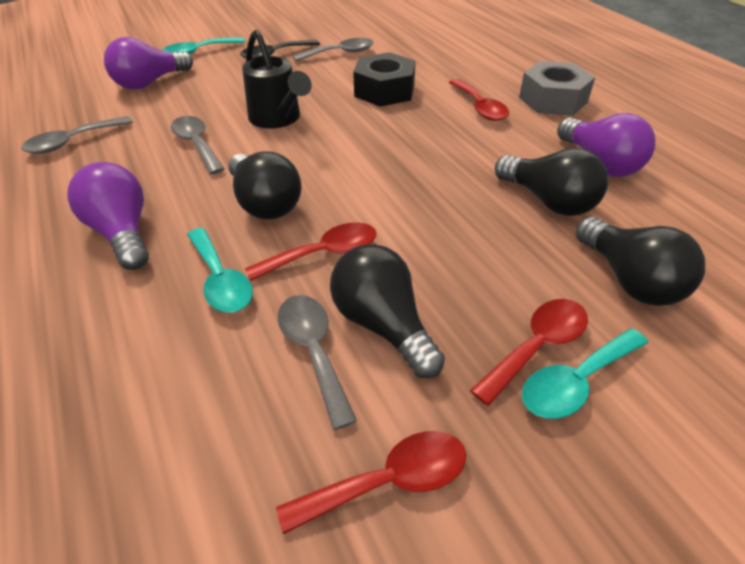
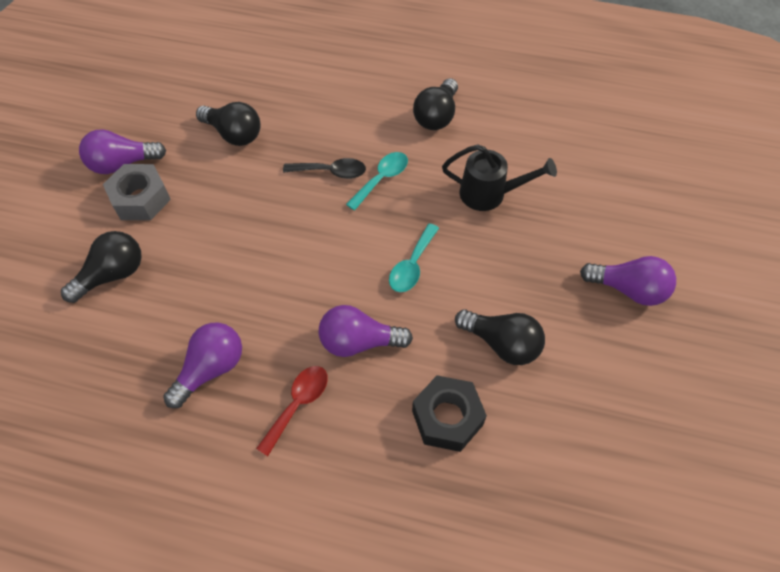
grey spoon: 4 -> 0
purple light bulb: 3 -> 4
red spoon: 4 -> 1
turquoise spoon: 3 -> 2

